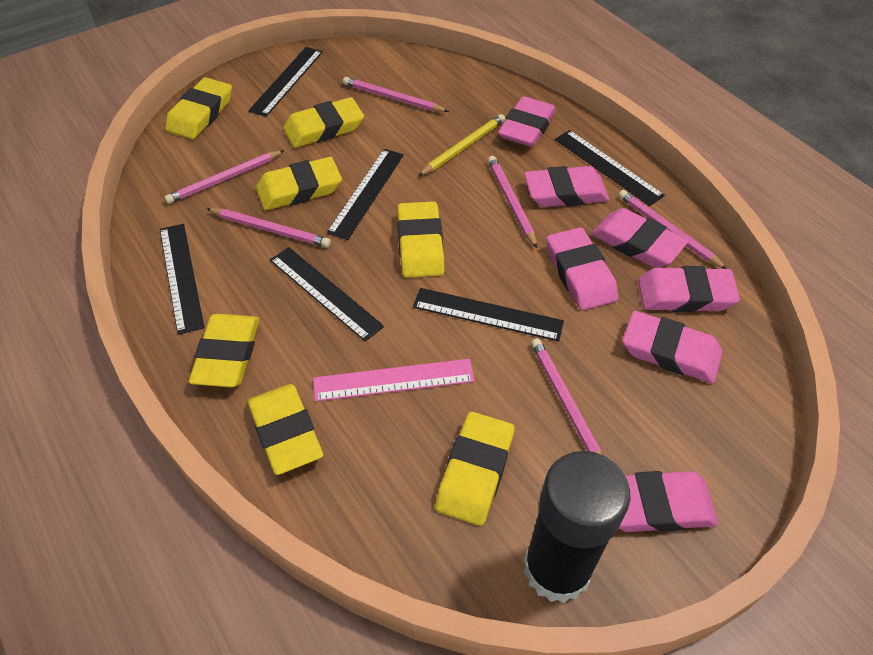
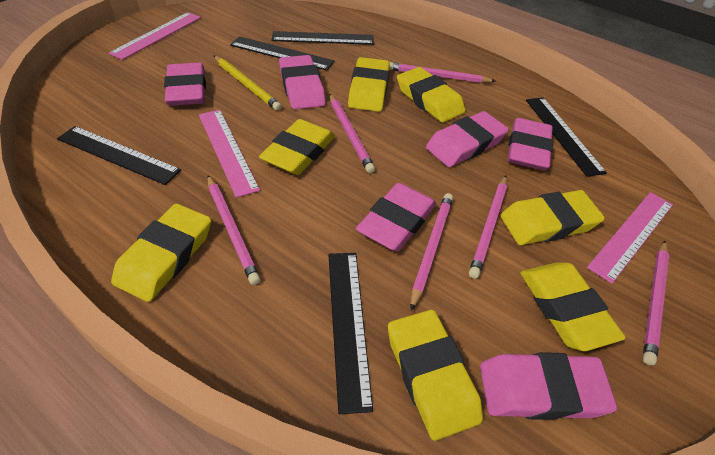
black glue stick: 1 -> 0
black ruler: 6 -> 5
pink eraser: 7 -> 6
pink ruler: 1 -> 3

